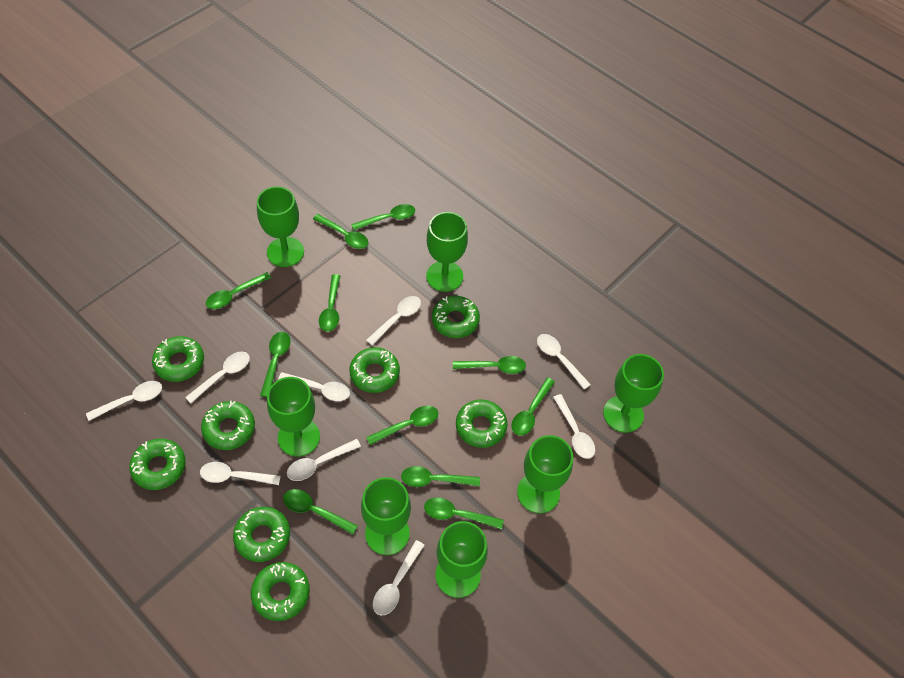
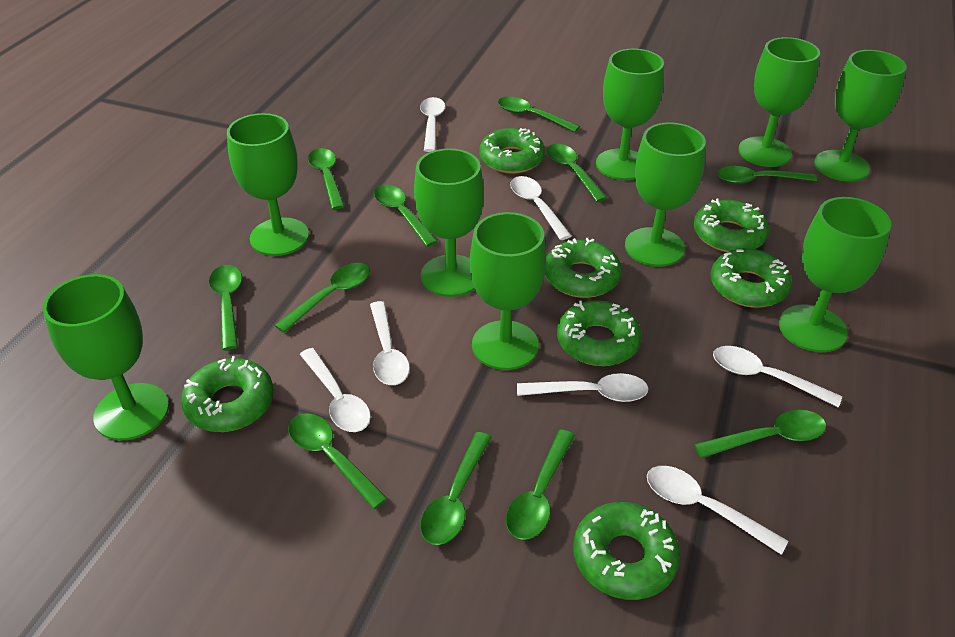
green donut: 8 -> 7
green goblet: 7 -> 9
white spoon: 9 -> 7

